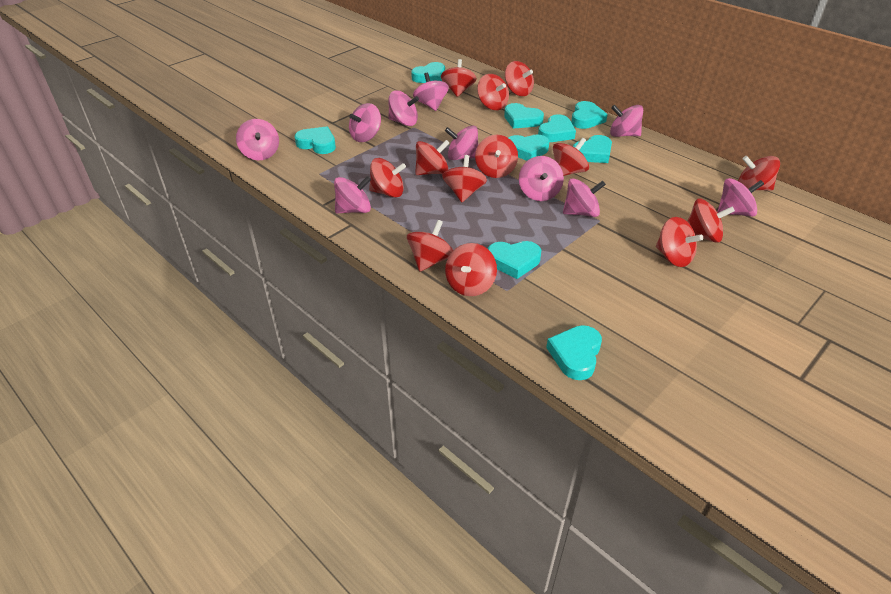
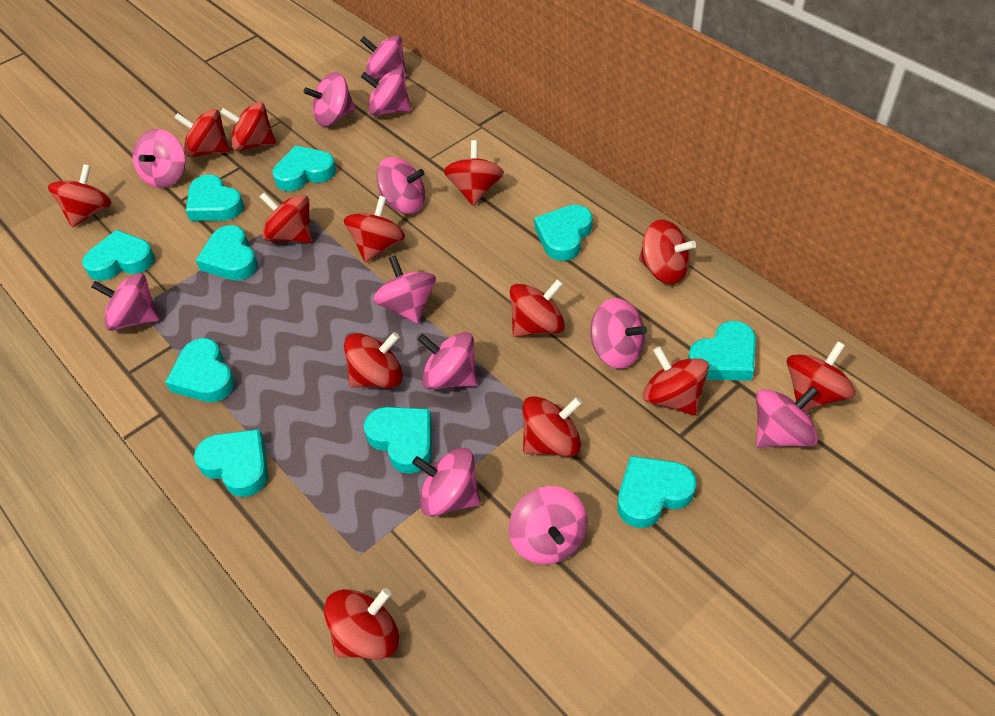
pink spinning top: 10 -> 12
turquoise heart: 9 -> 10

